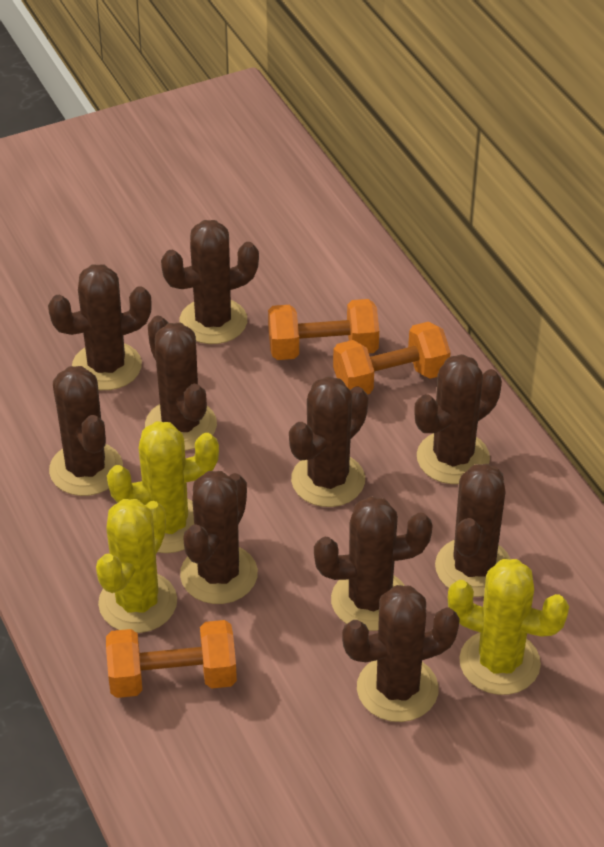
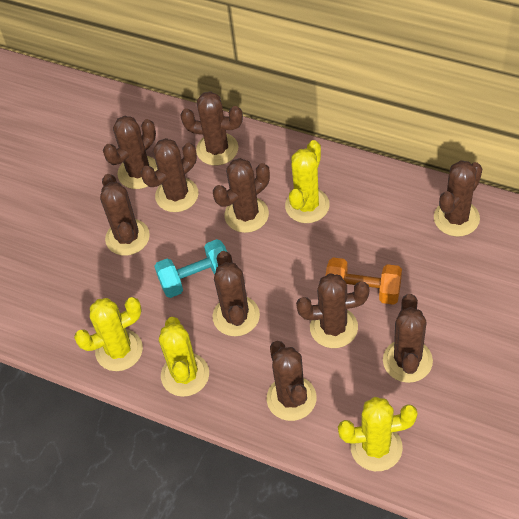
orange dumbbell: 3 -> 1
turquoise dumbbell: 0 -> 1
yellow cactus: 3 -> 4

